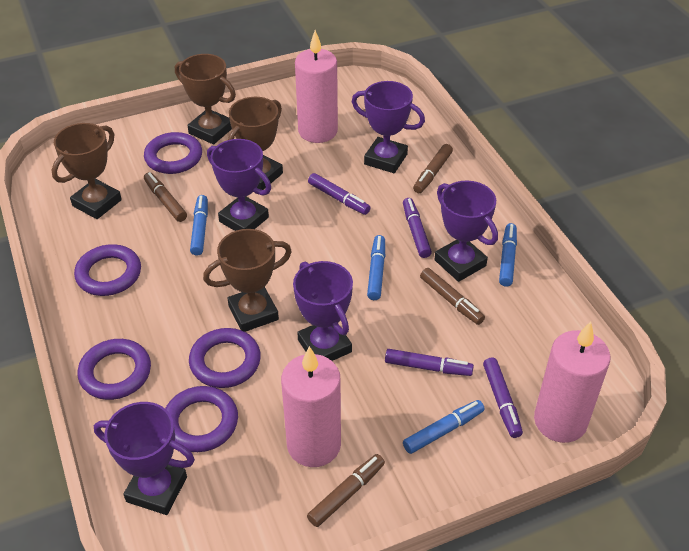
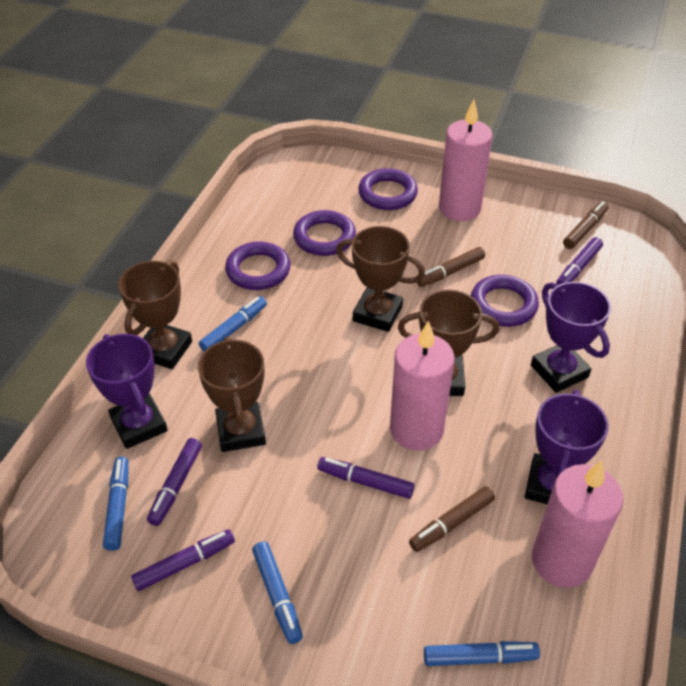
brown marker: 4 -> 3
purple ring: 5 -> 4
purple trophy: 5 -> 3

